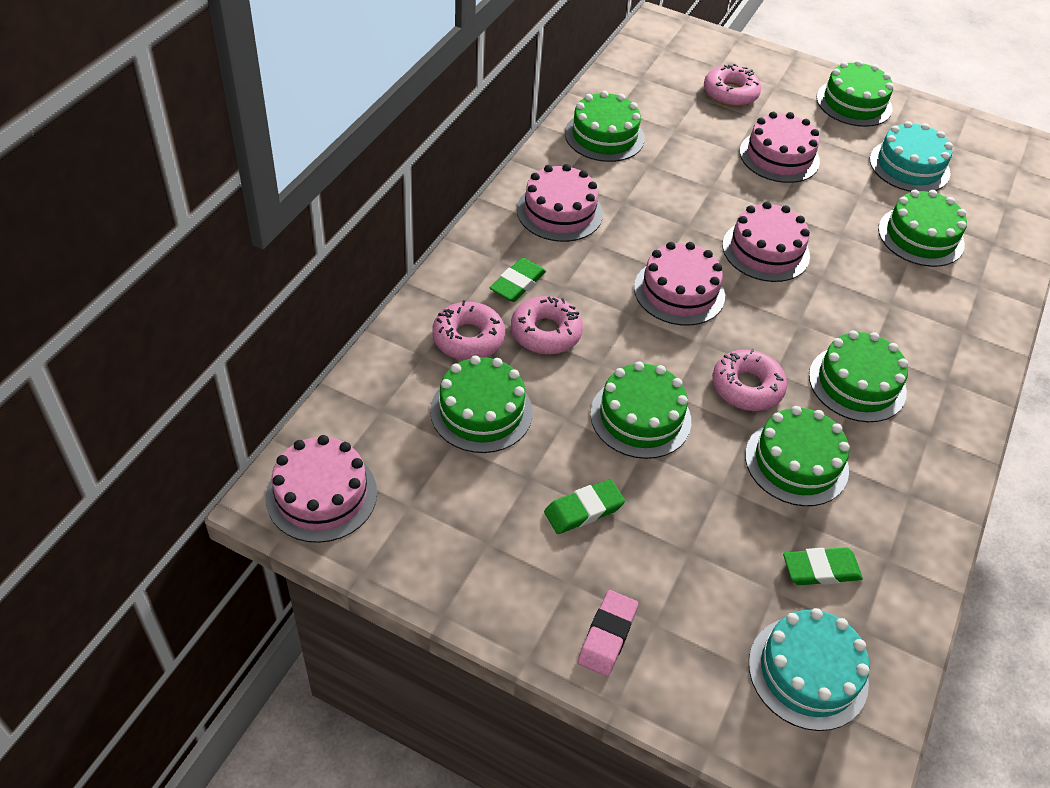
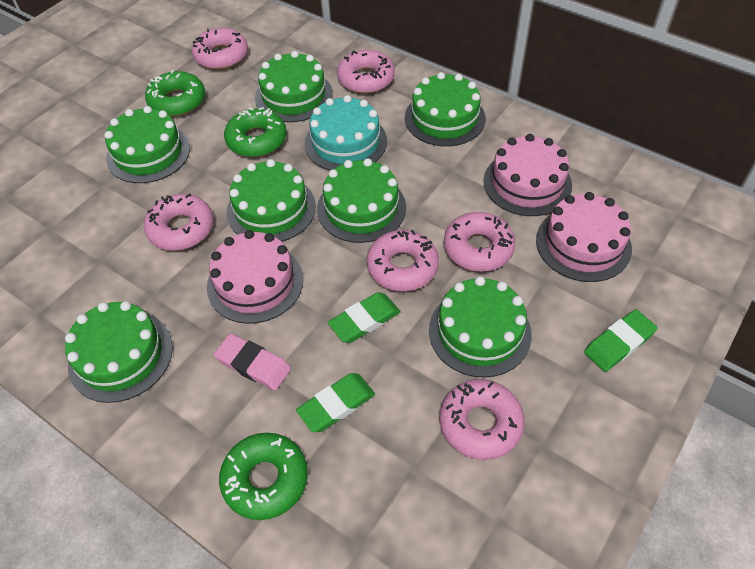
green donut: 0 -> 3
pink cake: 5 -> 3
pink donut: 4 -> 6
turquoise cake: 2 -> 1

